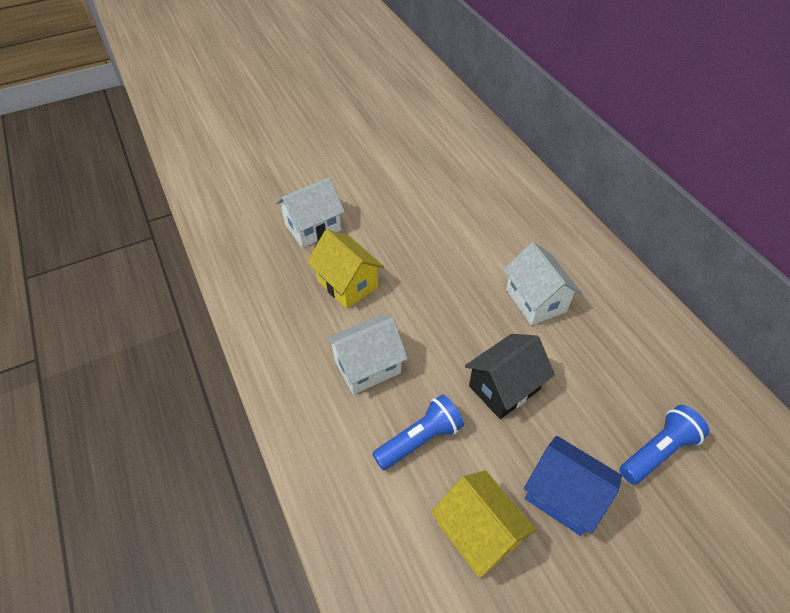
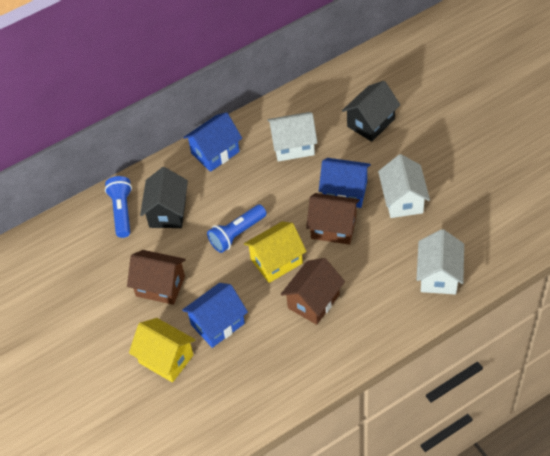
black house: 1 -> 2
blue house: 1 -> 3
brown house: 0 -> 3

